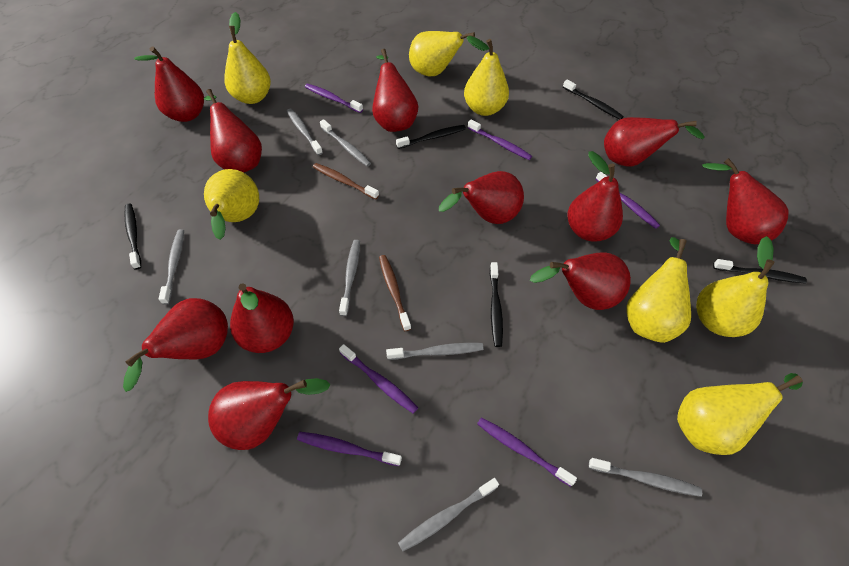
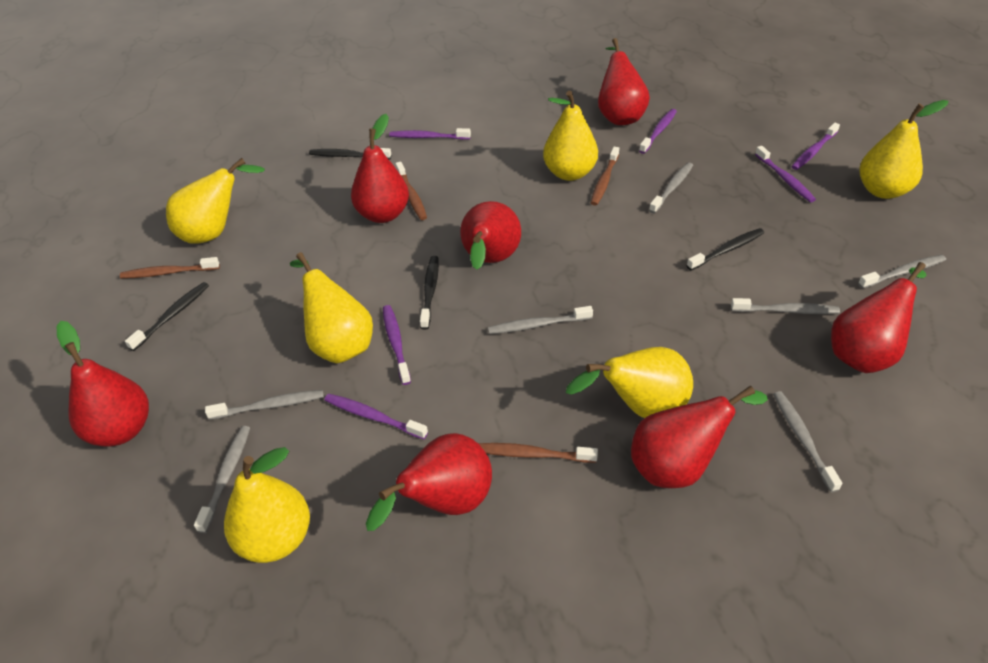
black toothbrush: 5 -> 4
brown toothbrush: 2 -> 4
red pear: 11 -> 7
yellow pear: 7 -> 6

